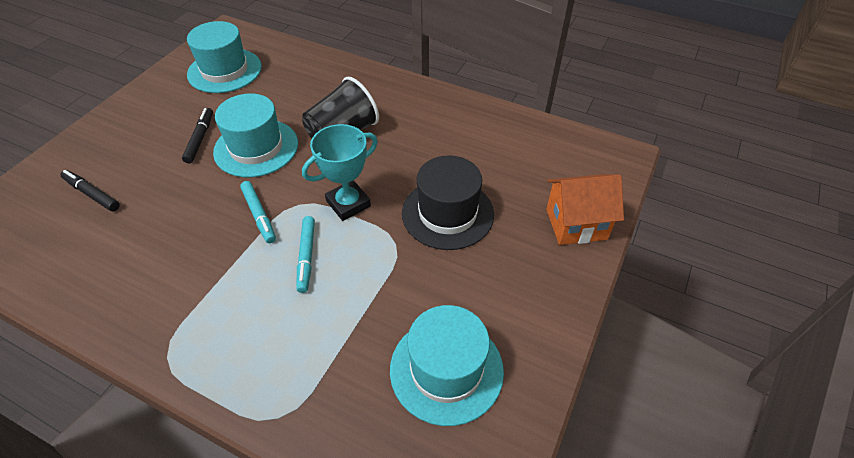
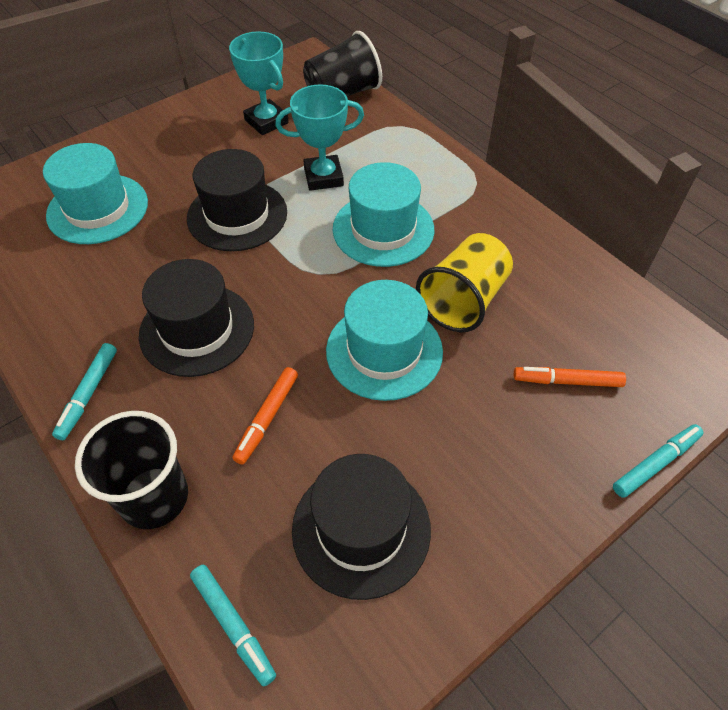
black cup: 1 -> 2
black hat: 1 -> 3
black marker: 2 -> 0
orange house: 1 -> 0
orange marker: 0 -> 2
turquoise marker: 2 -> 3
turquoise trophy: 1 -> 2
yellow cup: 0 -> 1

